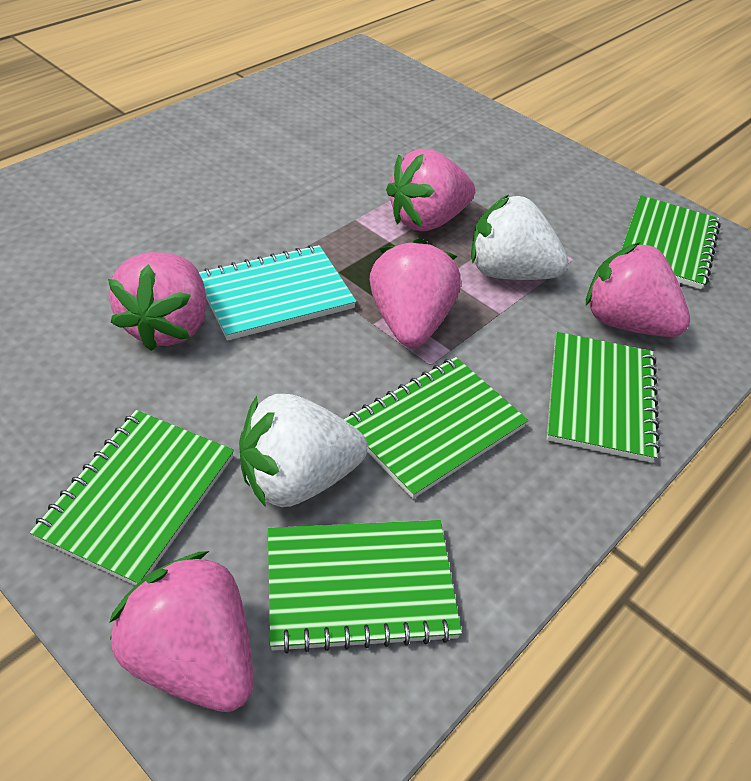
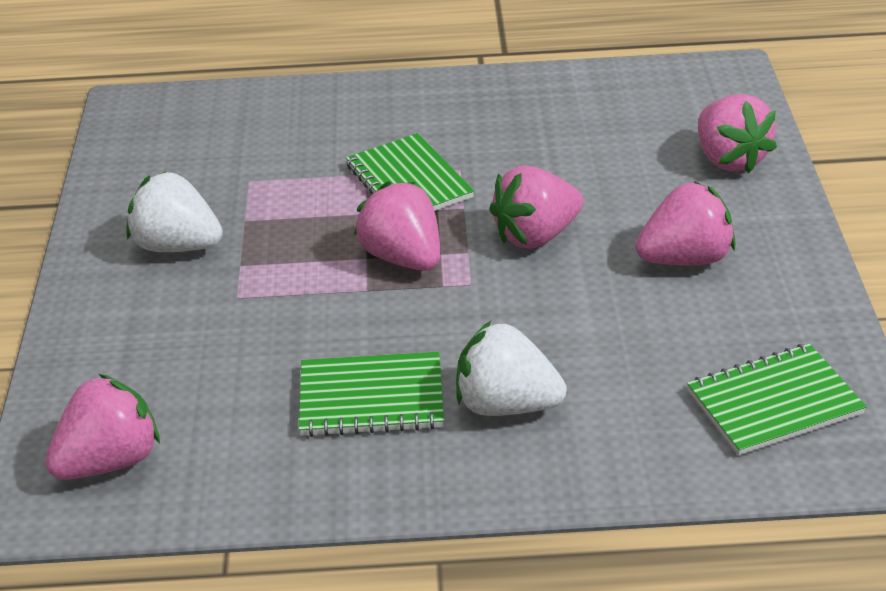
green notebook: 5 -> 3
turquoise notebook: 1 -> 0

